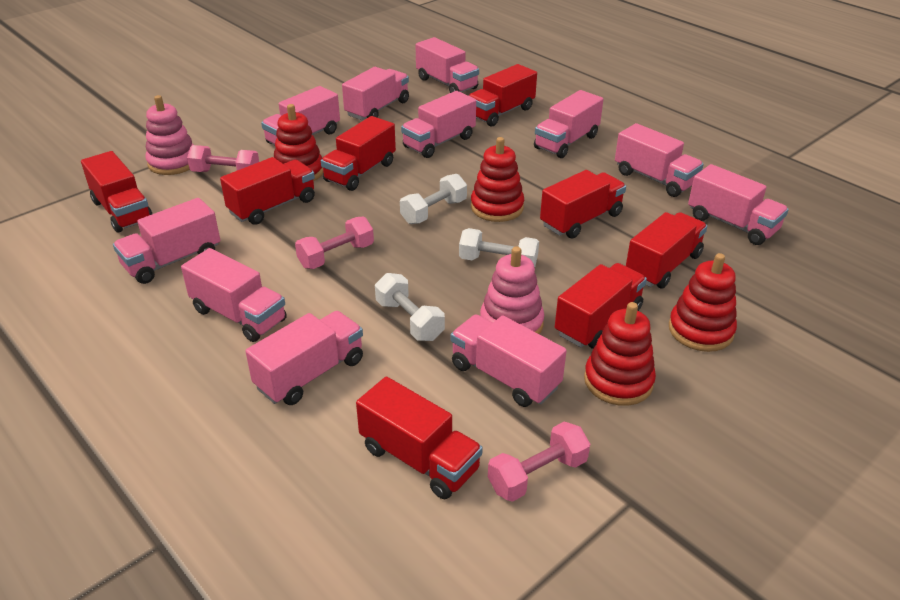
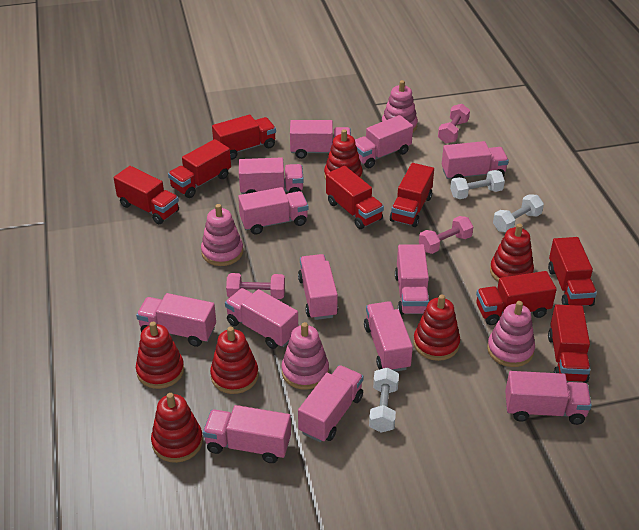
pink stacking toy: 2 -> 4
pink truck: 11 -> 13
red stacking toy: 4 -> 6

